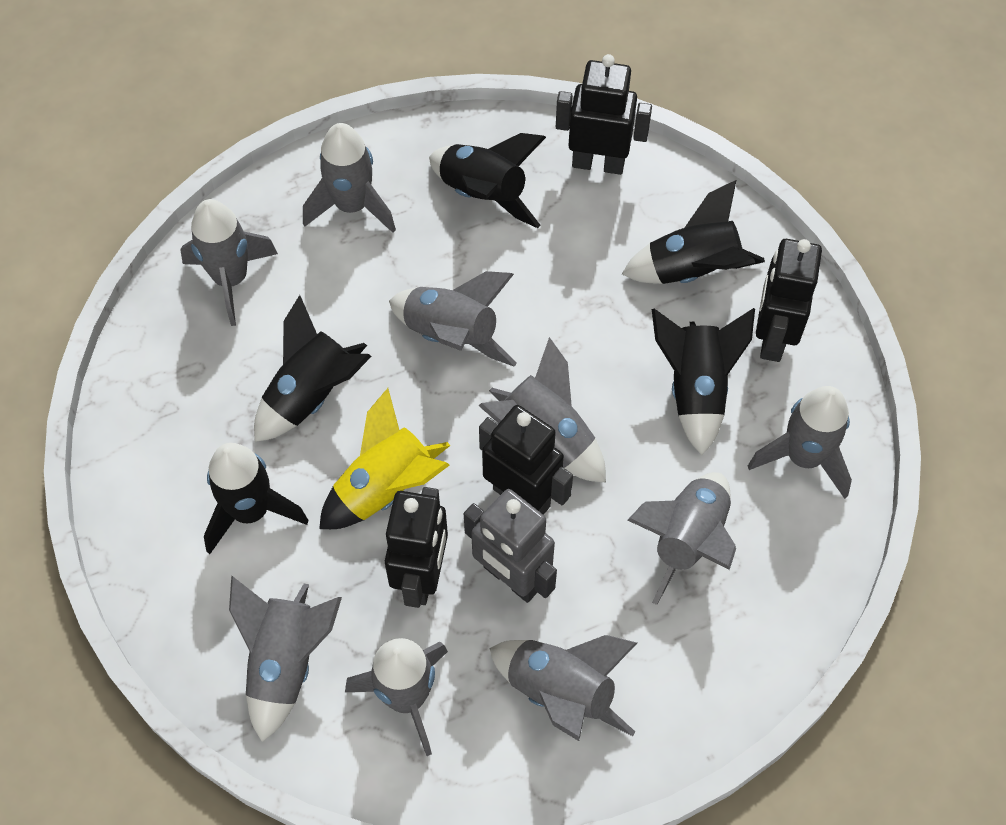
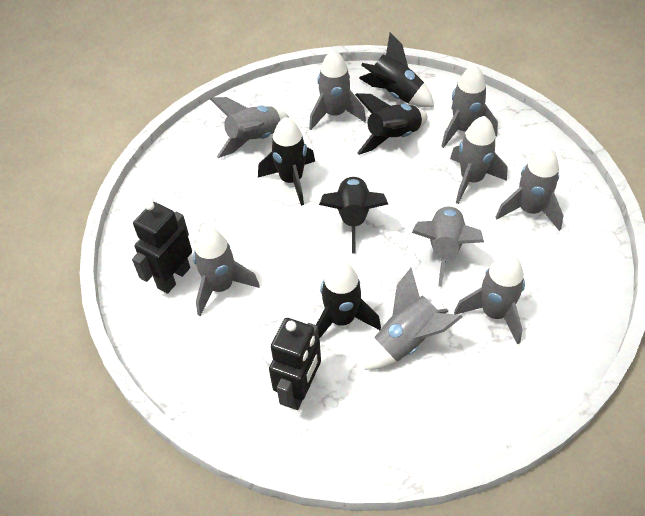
black robot: 4 -> 2
grey robot: 1 -> 0
yellow rocket: 1 -> 0

